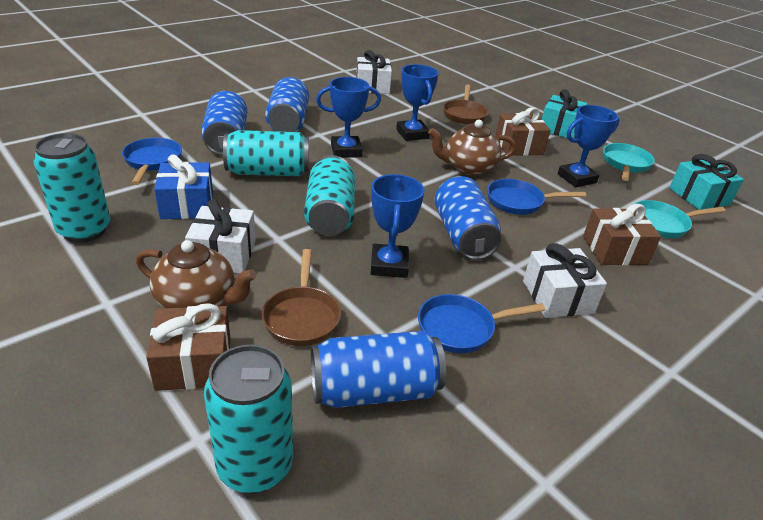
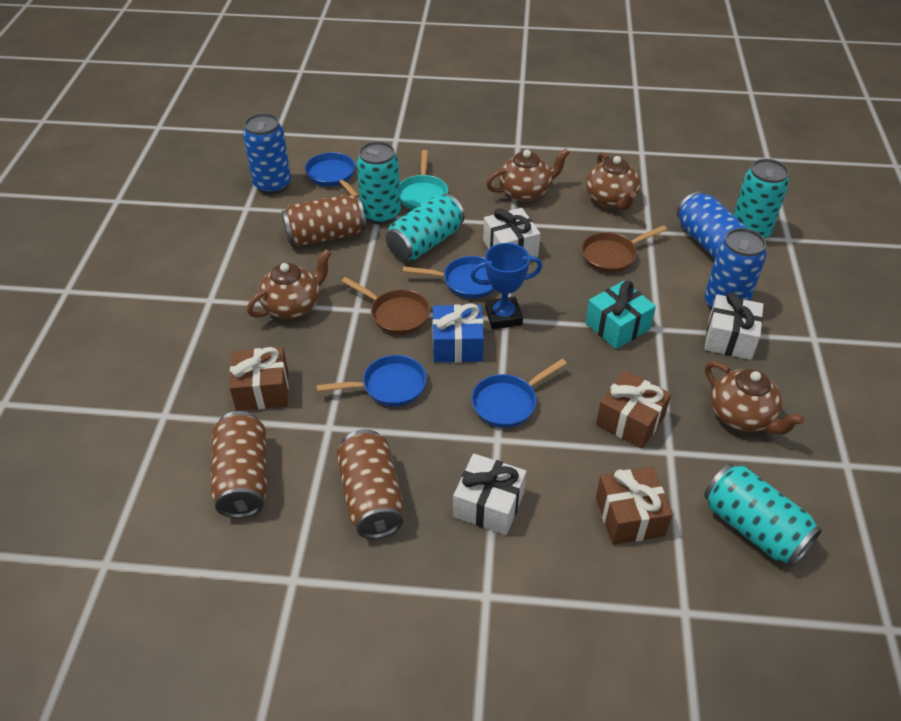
blue can: 4 -> 3
blue pan: 3 -> 4
blue trophy: 4 -> 1
brown can: 0 -> 3
brown teapot: 2 -> 4
turquoise gift: 2 -> 1
turquoise pan: 2 -> 1

